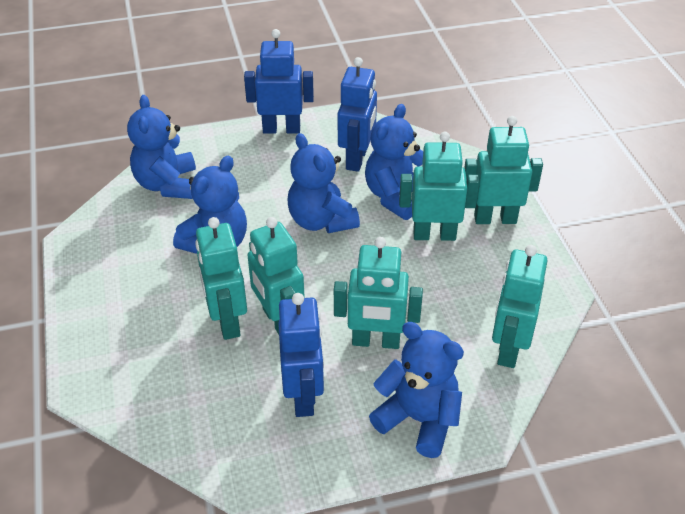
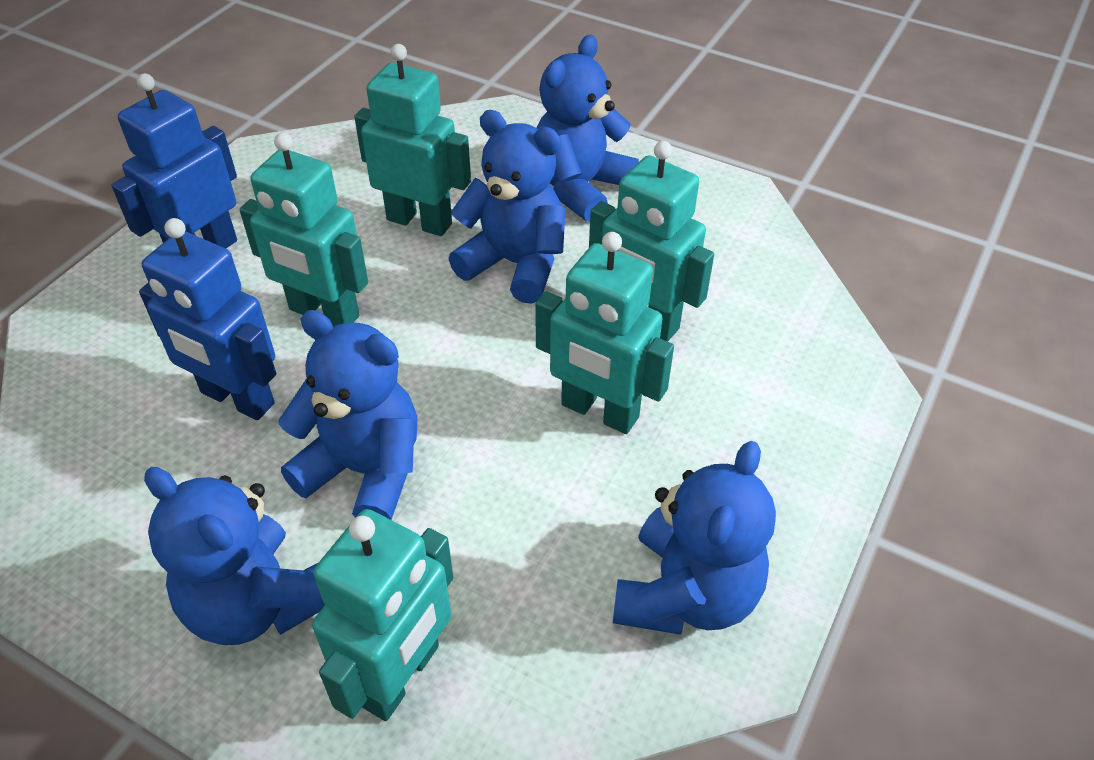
blue robot: 3 -> 2
turquoise robot: 6 -> 5

